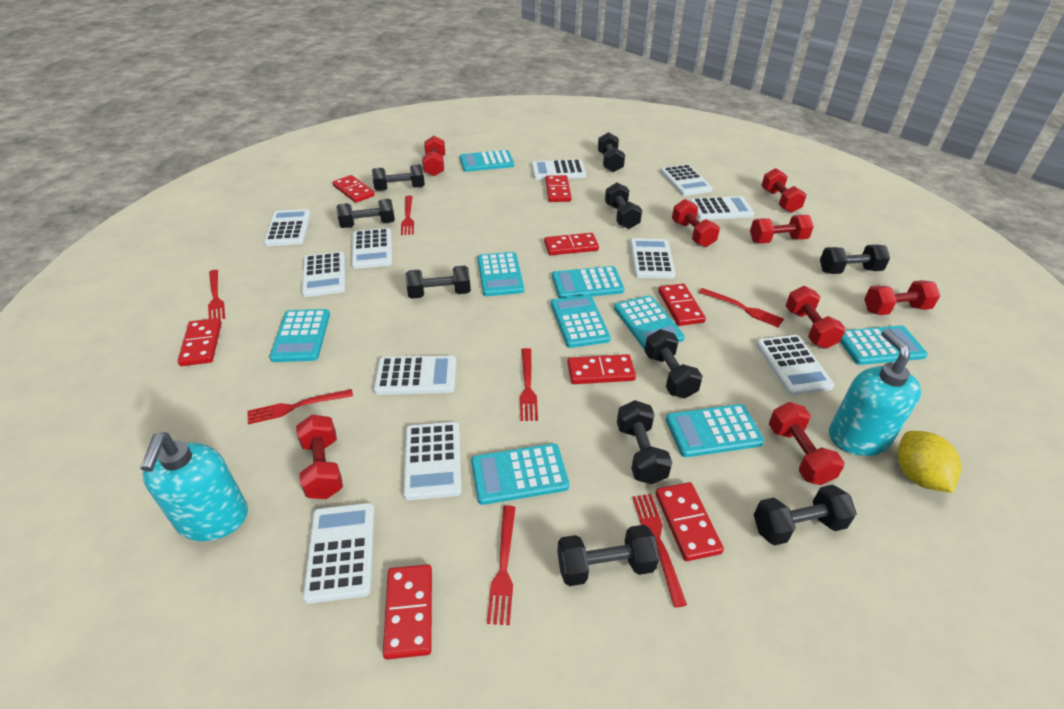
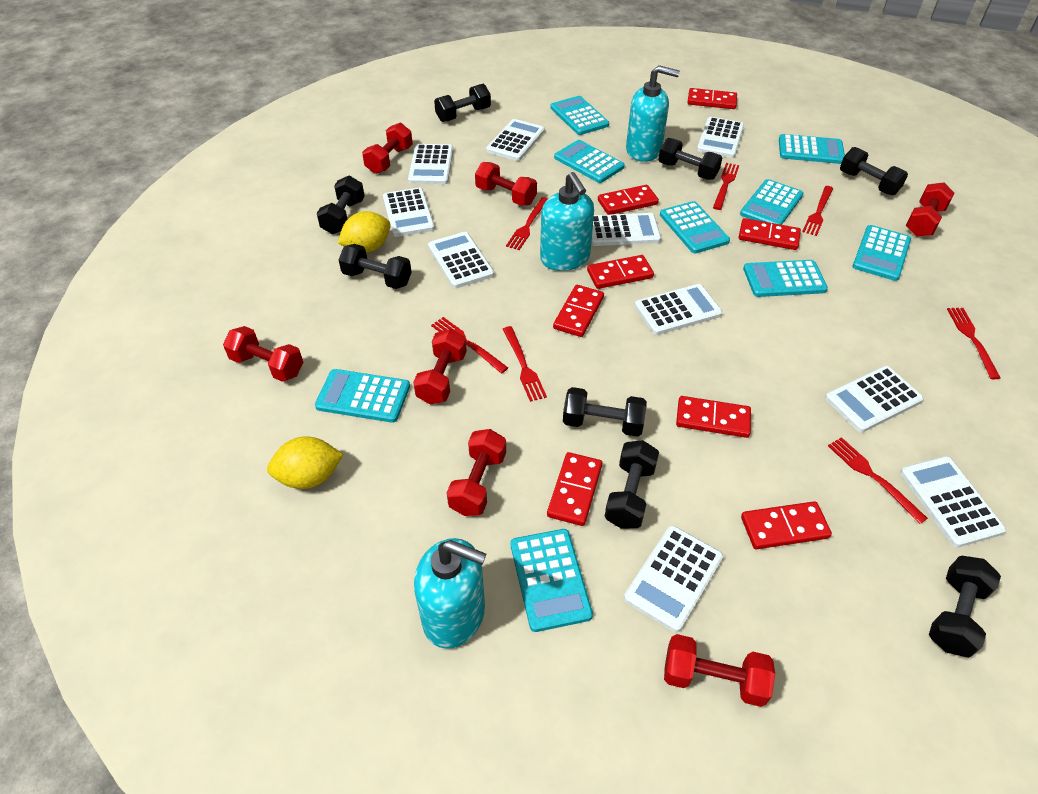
black dumbbell: 10 -> 8
red dumbbell: 8 -> 7
turquoise soap dispenser: 2 -> 3
white calculator: 11 -> 10
yellow lemon: 1 -> 2

